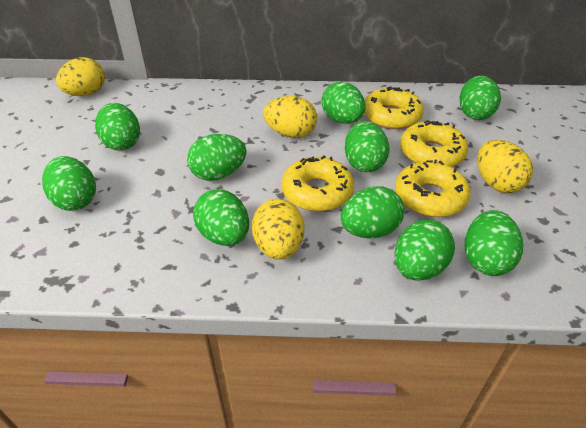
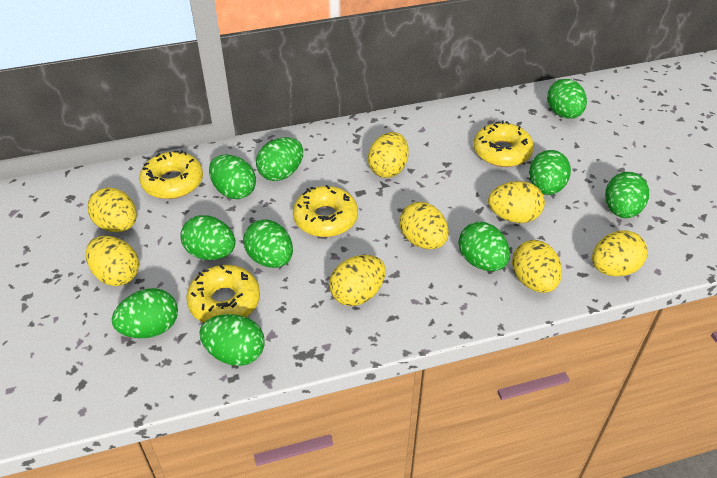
yellow egg: 4 -> 8

